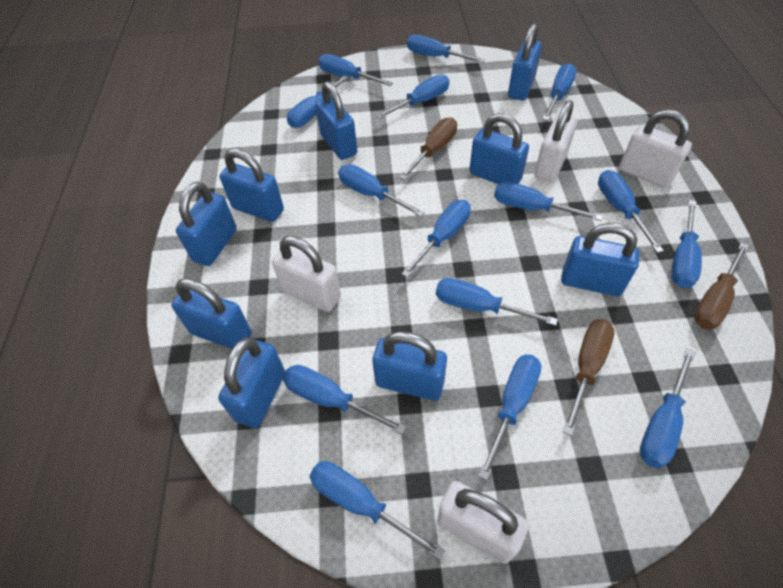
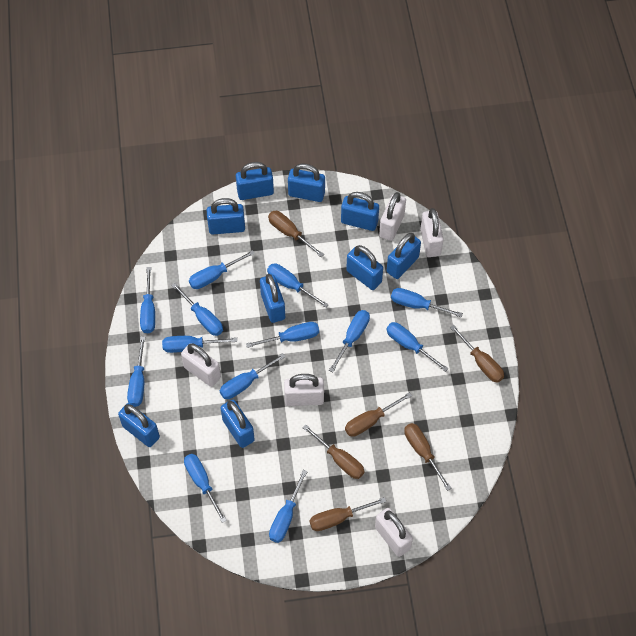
blue screwdriver: 15 -> 13
brown screwdriver: 3 -> 6
white padlock: 4 -> 5

